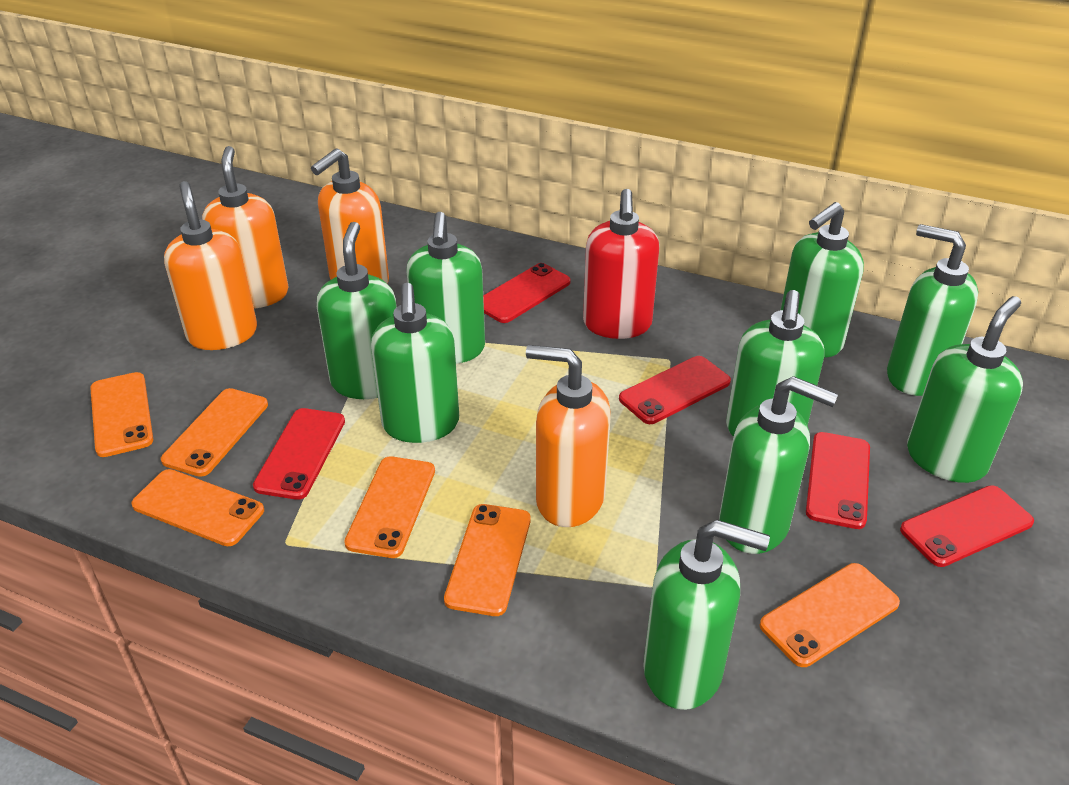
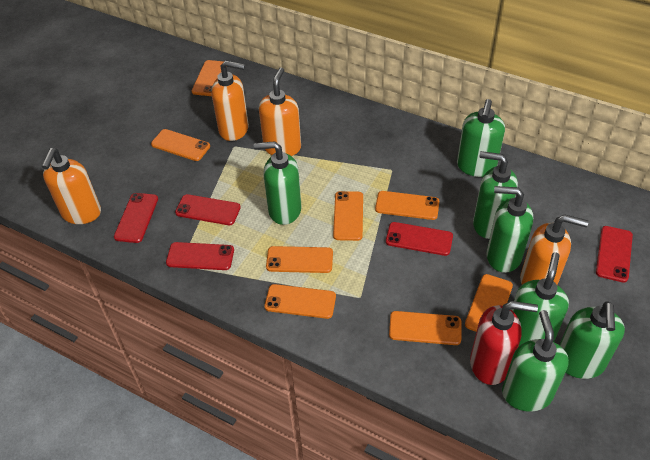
green soap dispenser: 9 -> 7
orange phone: 6 -> 8

